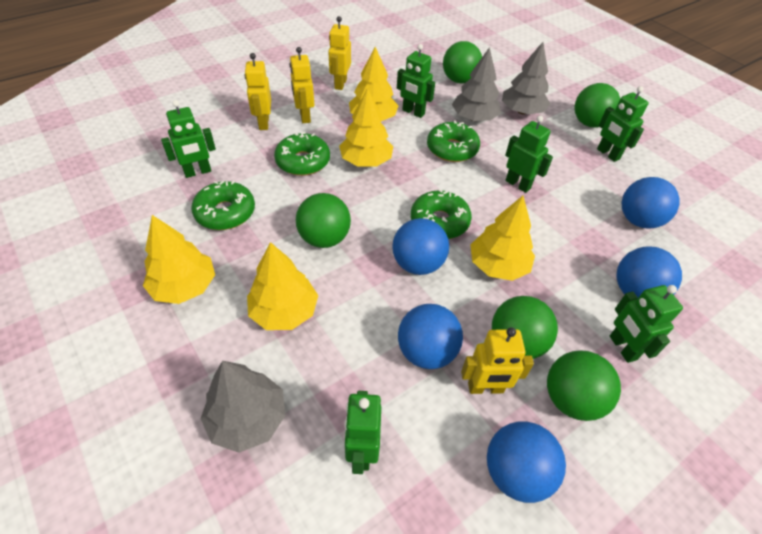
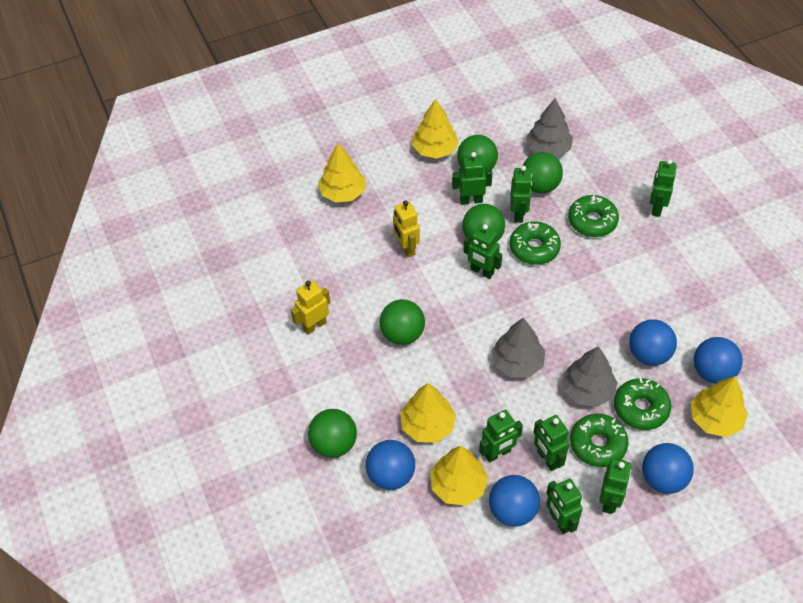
green robot: 6 -> 8
yellow robot: 4 -> 2

